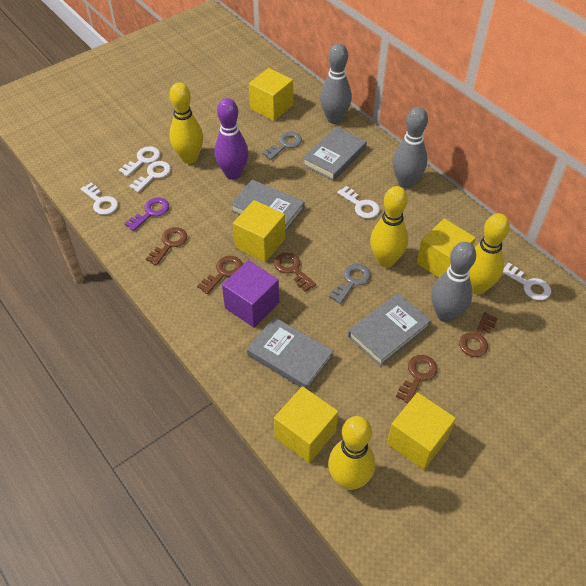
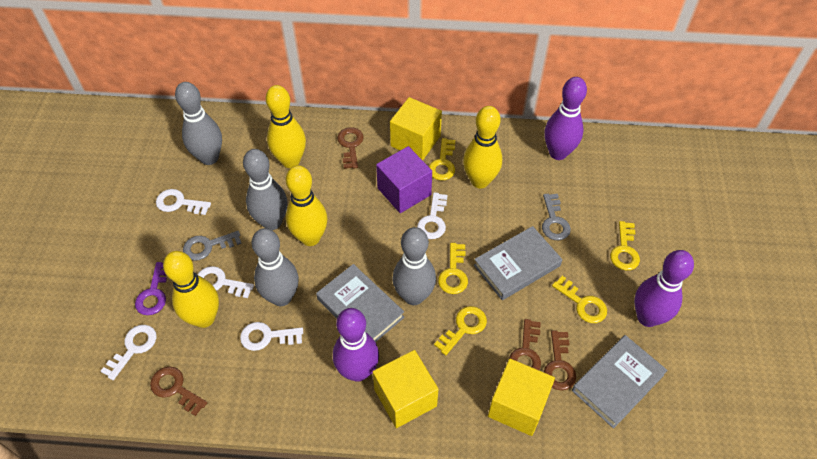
brown key: 5 -> 4
grey book: 4 -> 3
grey bowling pin: 3 -> 4
purple bowling pin: 1 -> 3
yellow cube: 5 -> 3
yellow key: 0 -> 5

